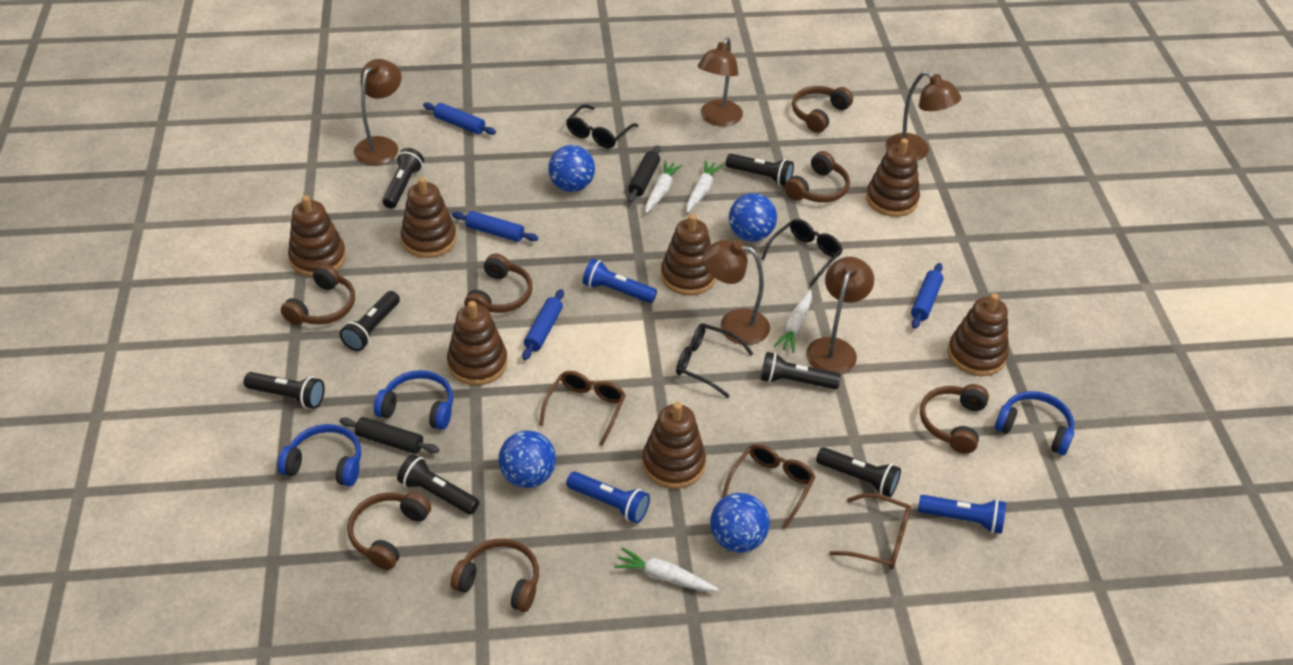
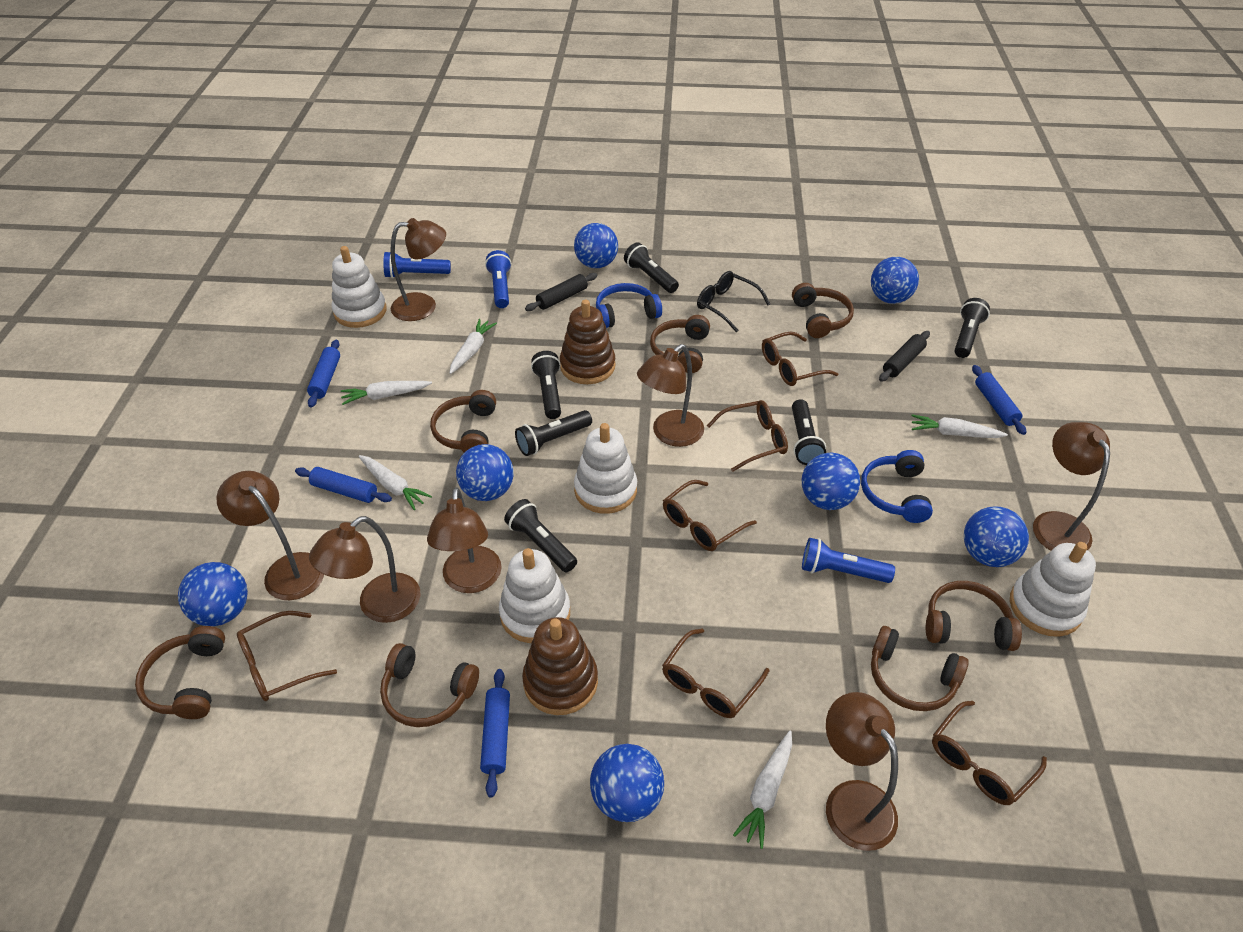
black flashlight: 7 -> 6
black glasses: 3 -> 1
blue ball: 4 -> 7
blue headphones: 3 -> 2
brown glasses: 3 -> 6
brown lamp: 5 -> 7
brown stacking toy: 7 -> 2
white carrot: 4 -> 5
white stacking toy: 0 -> 4

